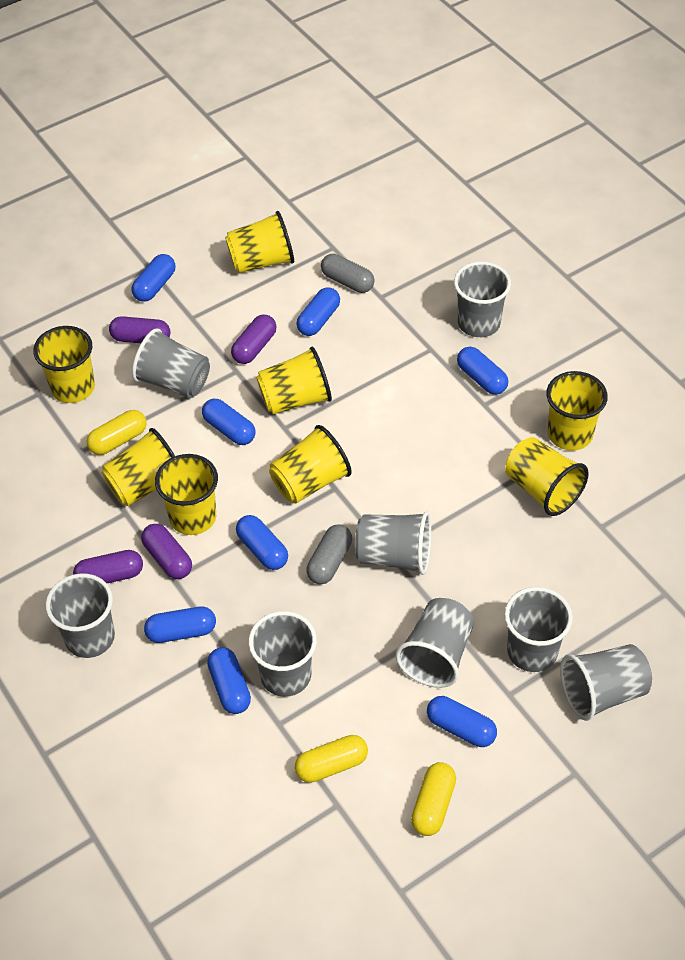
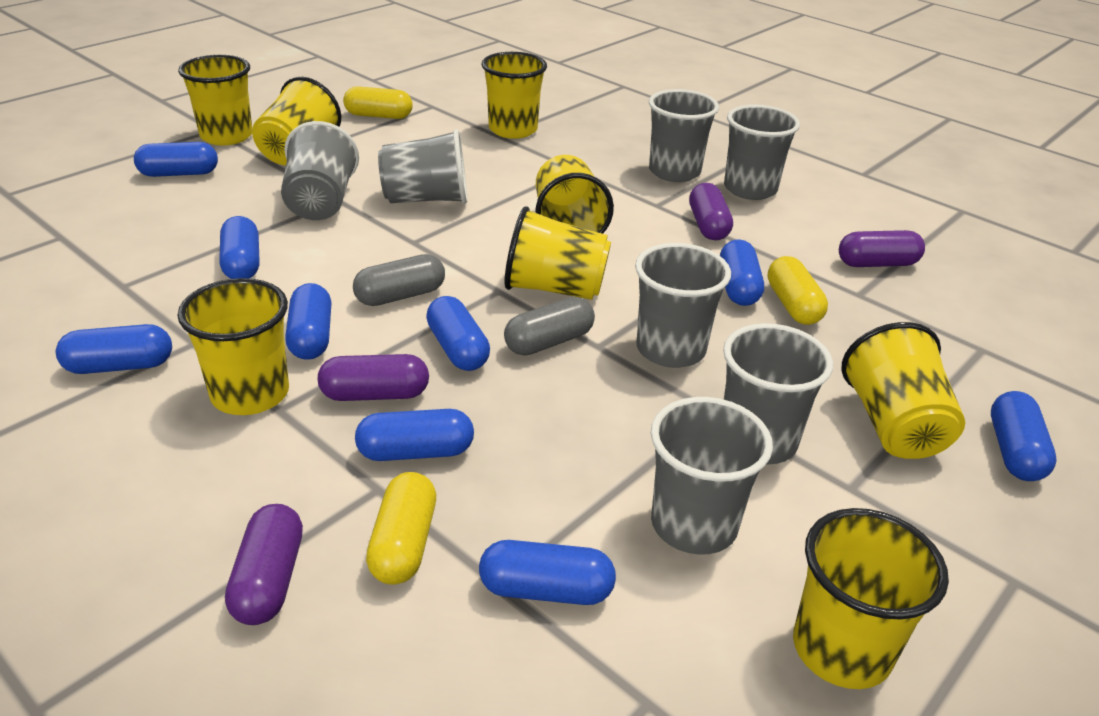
blue capsule: 8 -> 9
grey cup: 8 -> 7

